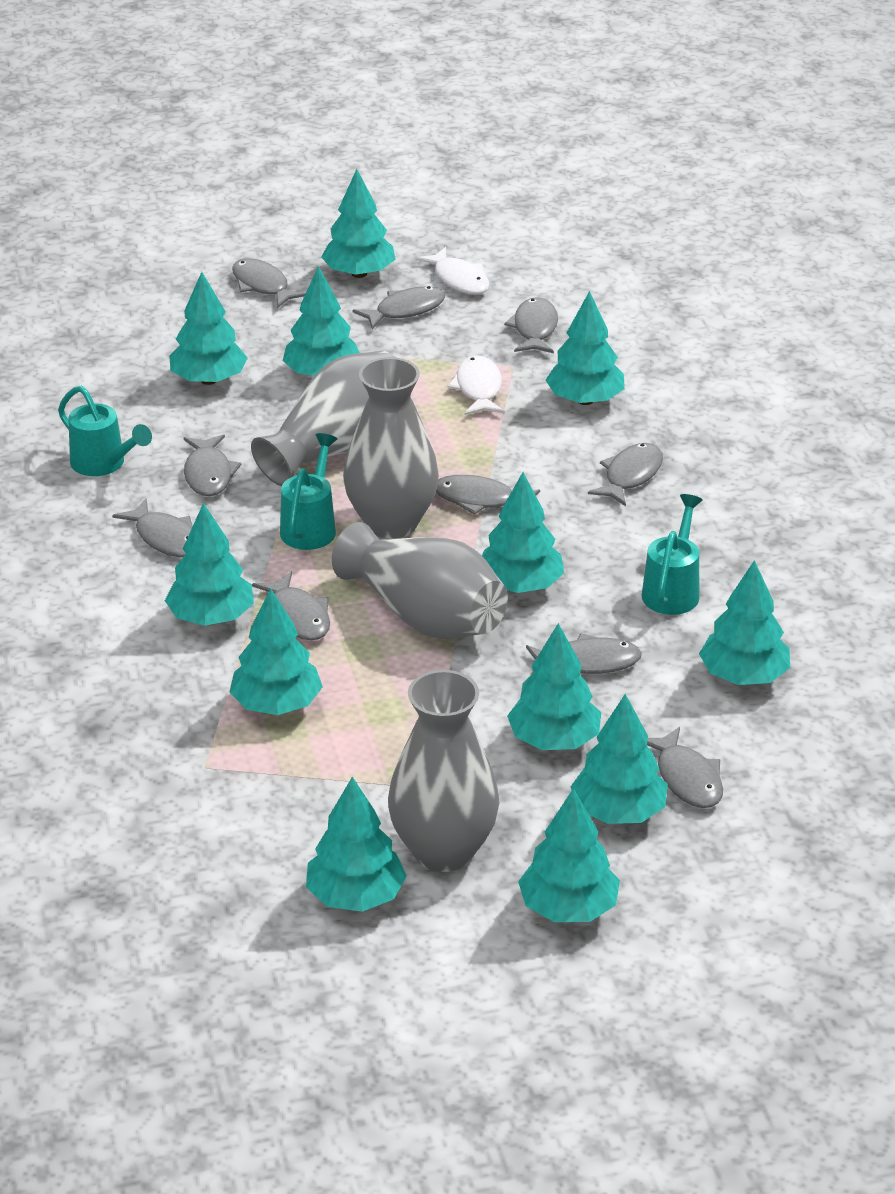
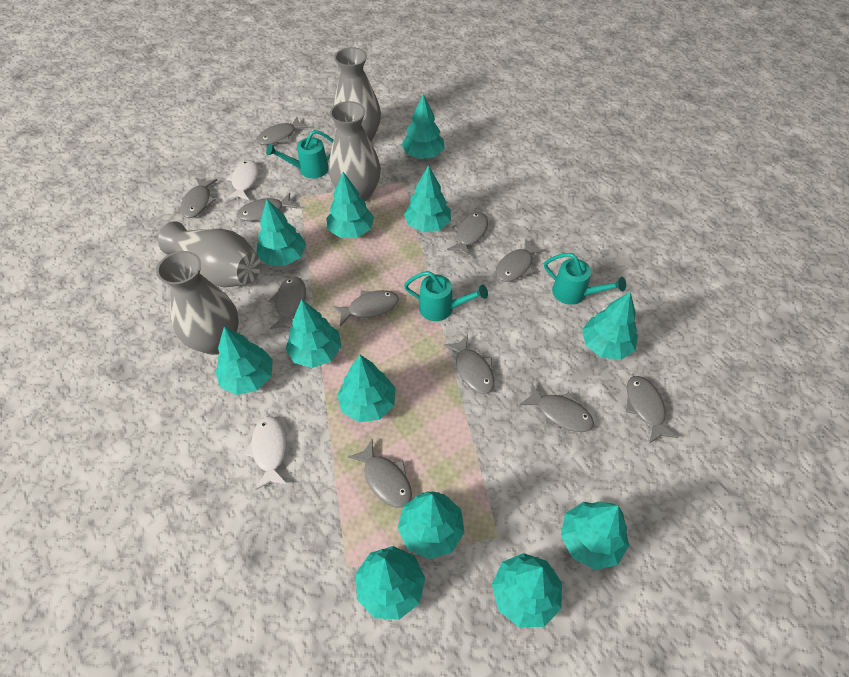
grey fish: 10 -> 11

